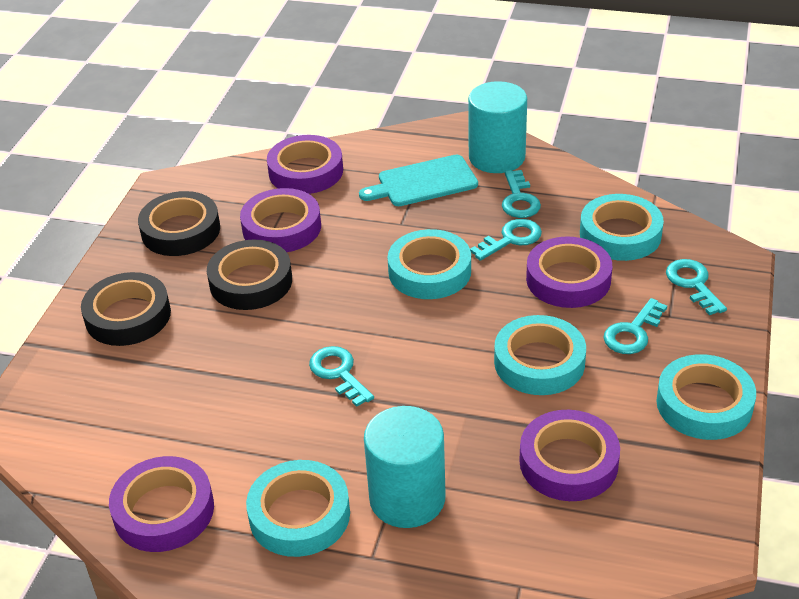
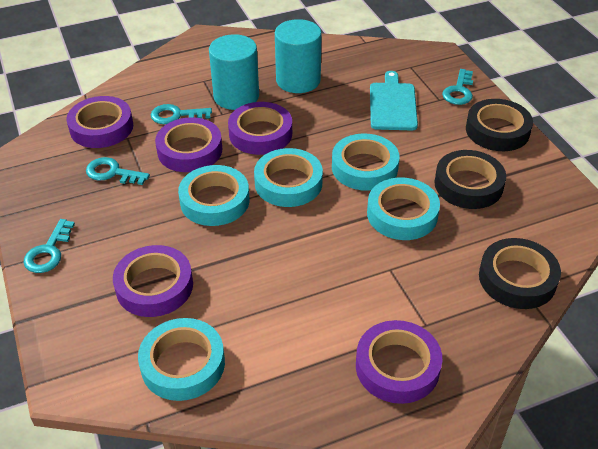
turquoise key: 5 -> 4

